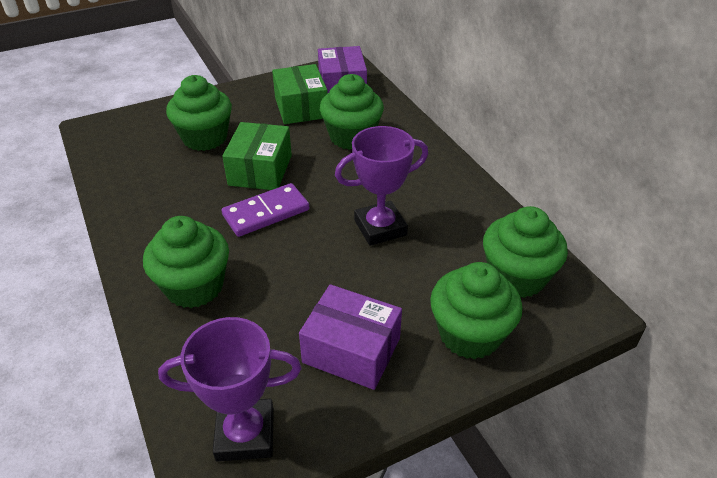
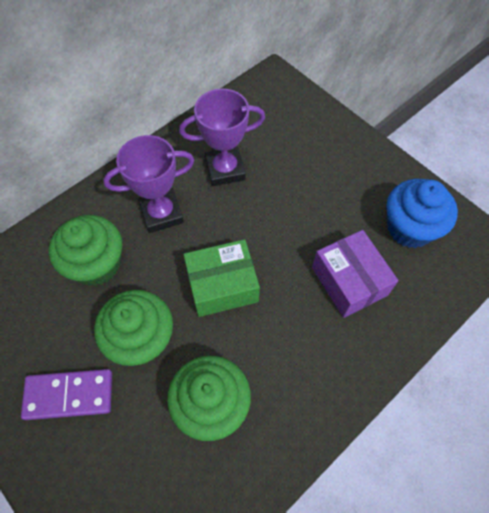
blue cupcake: 0 -> 1
green box: 2 -> 1
green cupcake: 5 -> 3
purple box: 2 -> 1

